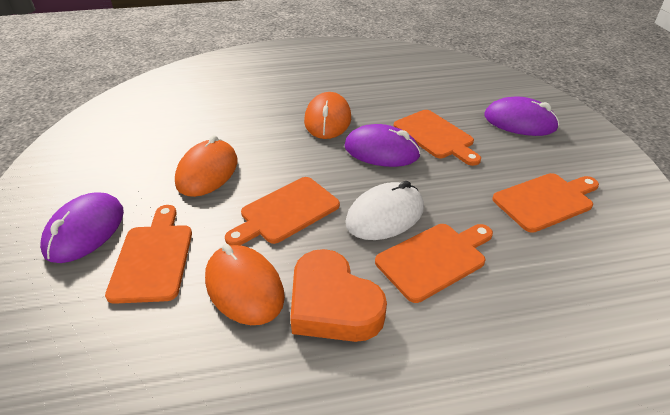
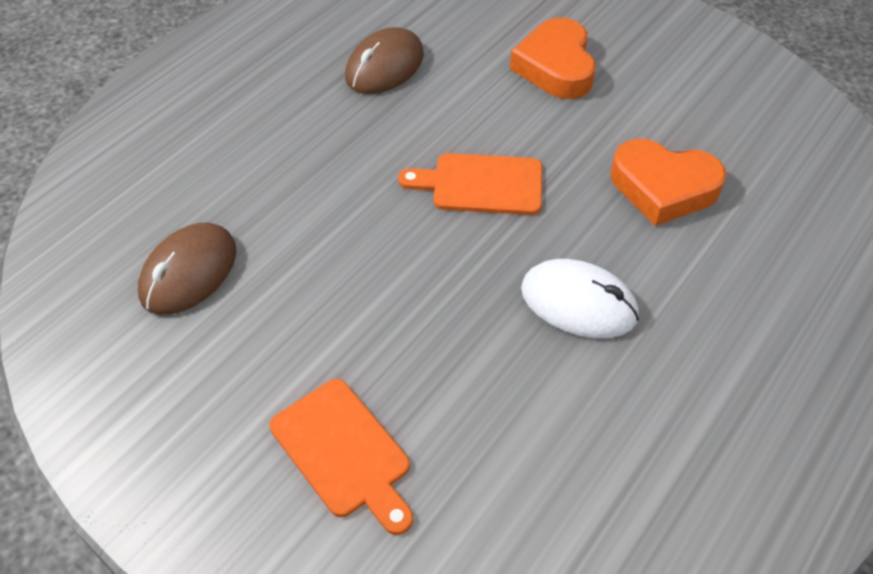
brown mouse: 0 -> 2
orange cutting board: 5 -> 2
orange heart: 1 -> 2
orange mouse: 3 -> 0
purple mouse: 3 -> 0

